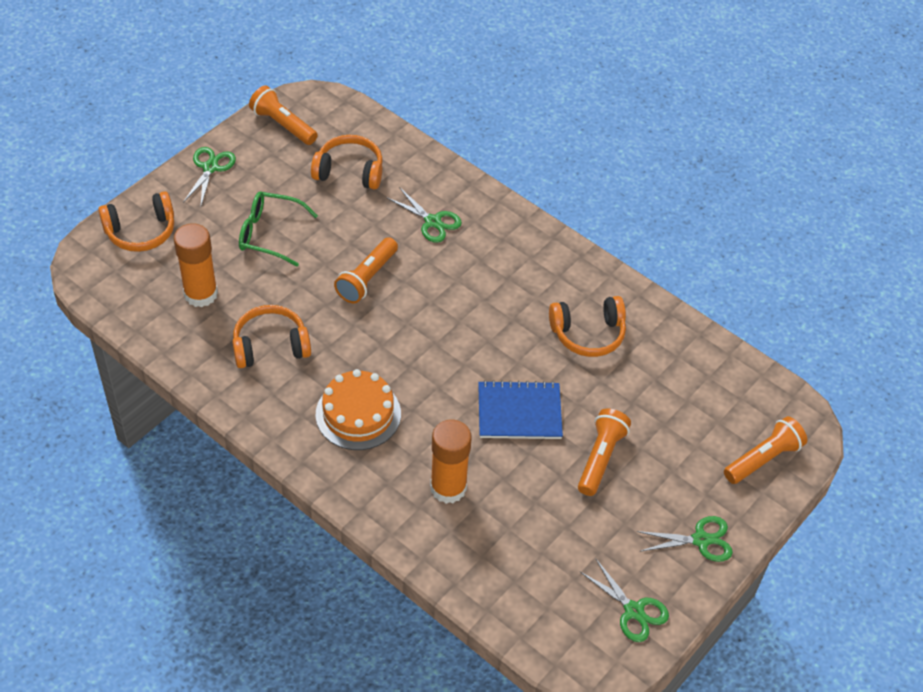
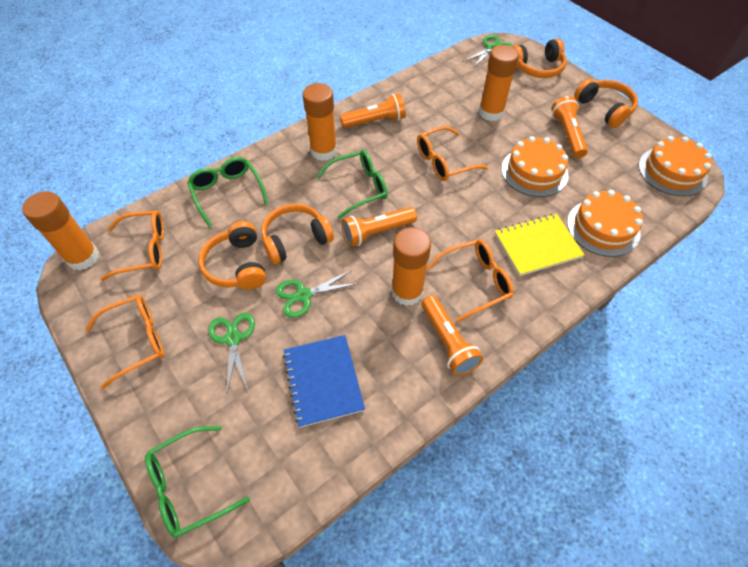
green glasses: 1 -> 3
green scissors: 4 -> 3
orange cake: 1 -> 3
orange glasses: 0 -> 4
orange glue stick: 2 -> 4
yellow notebook: 0 -> 1

